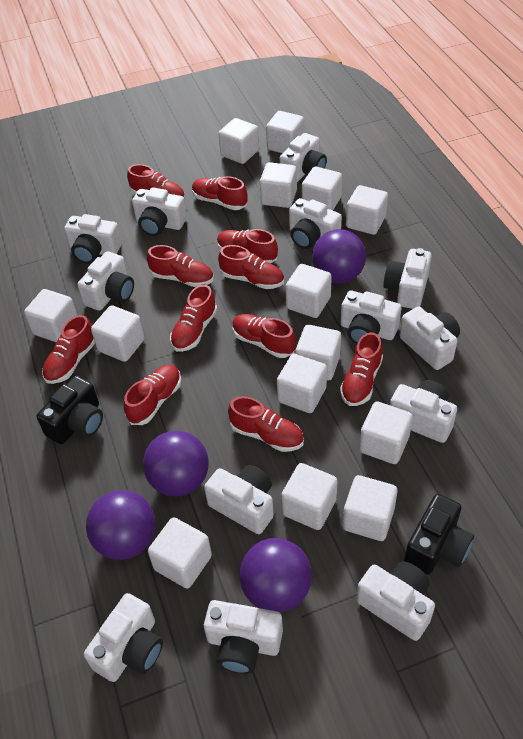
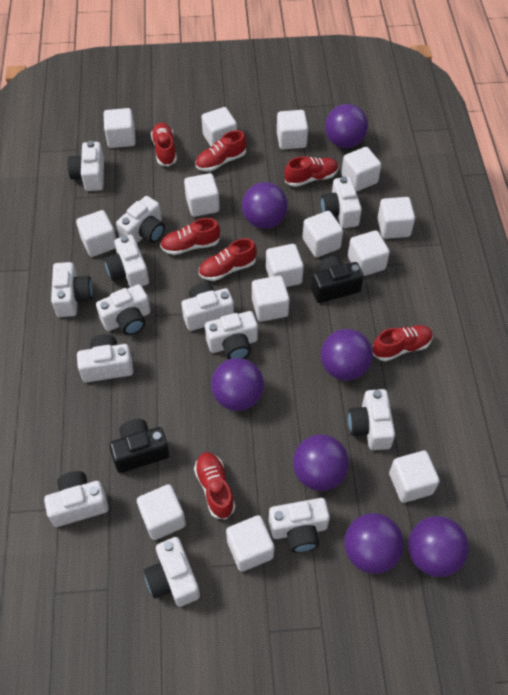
purple ball: 4 -> 7
red shoe: 11 -> 7

